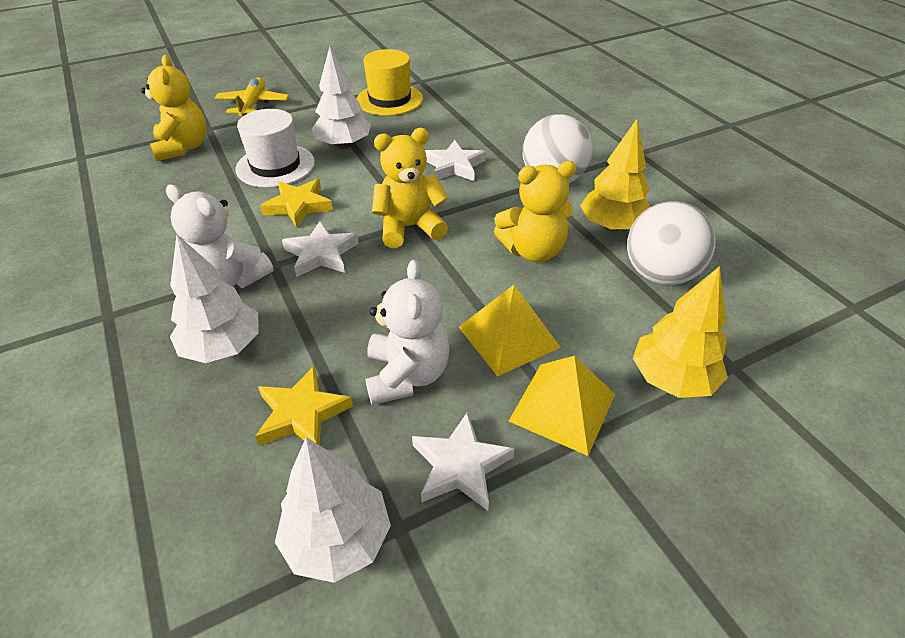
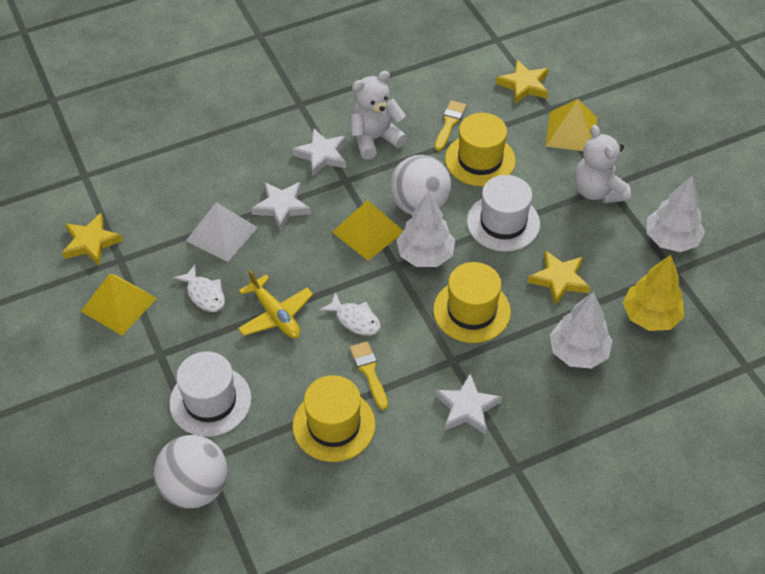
white fish: 0 -> 2
white hat: 1 -> 2
white pyramid: 0 -> 1
yellow brush: 0 -> 2
yellow hat: 1 -> 3
yellow pyramid: 2 -> 3
yellow star: 2 -> 3
yellow teddy bear: 3 -> 0
yellow tree: 2 -> 1

